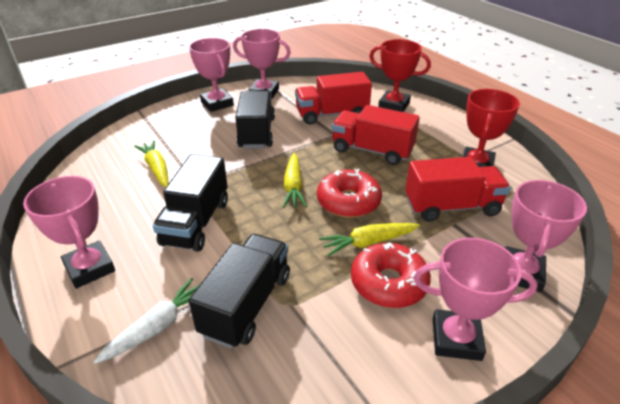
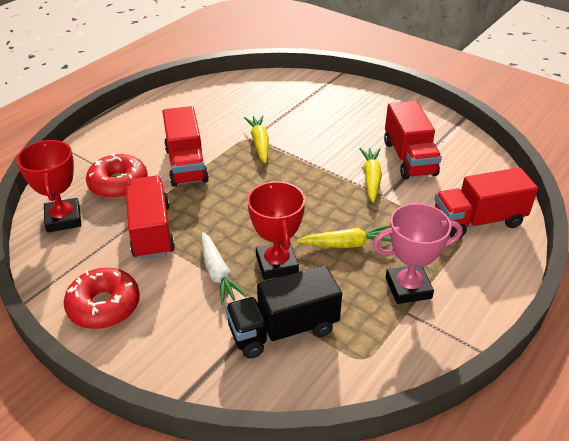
black truck: 3 -> 1
pink trophy: 5 -> 1
red truck: 3 -> 4

